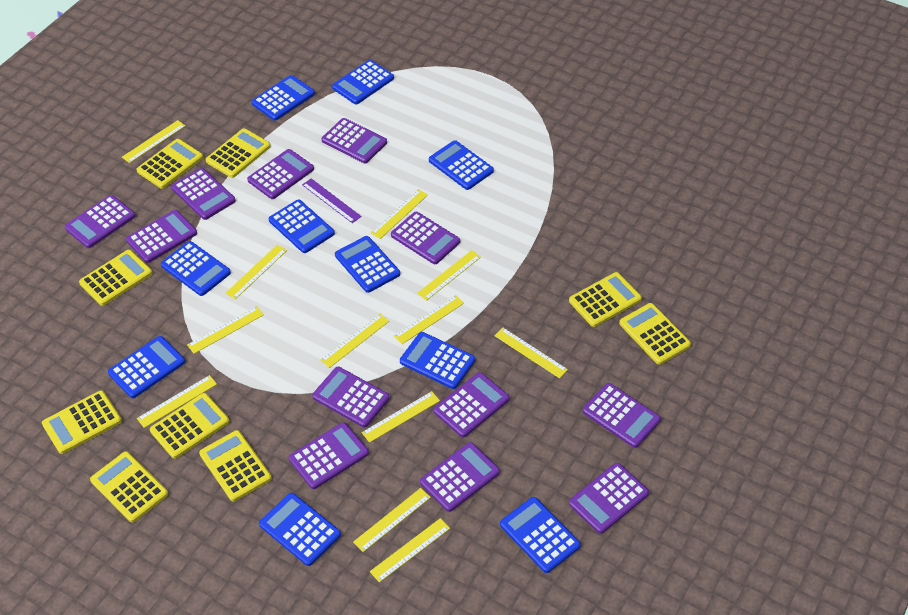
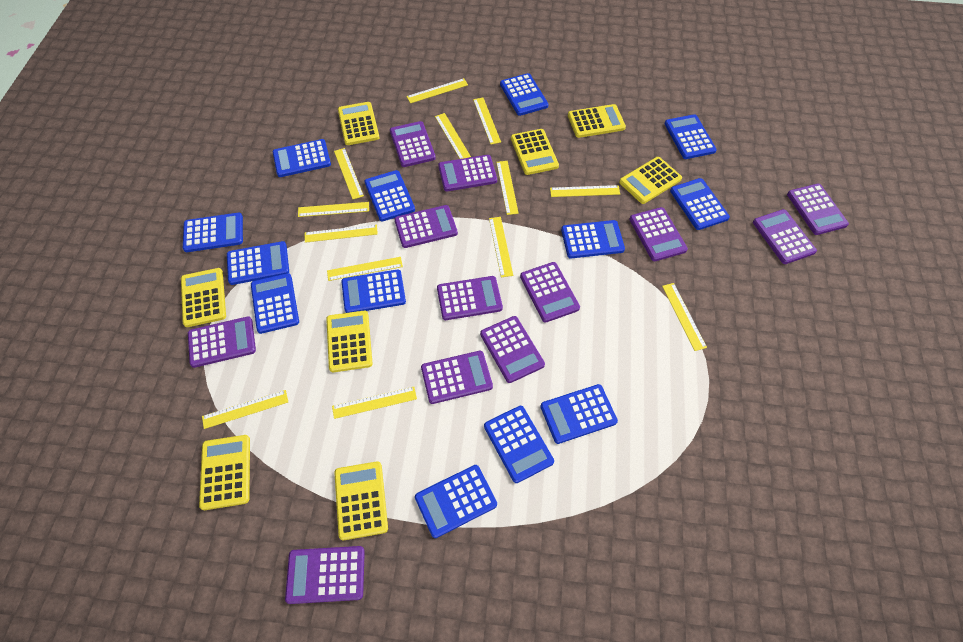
blue calculator: 10 -> 13
purple ruler: 1 -> 0
yellow calculator: 9 -> 8
yellow ruler: 12 -> 13

